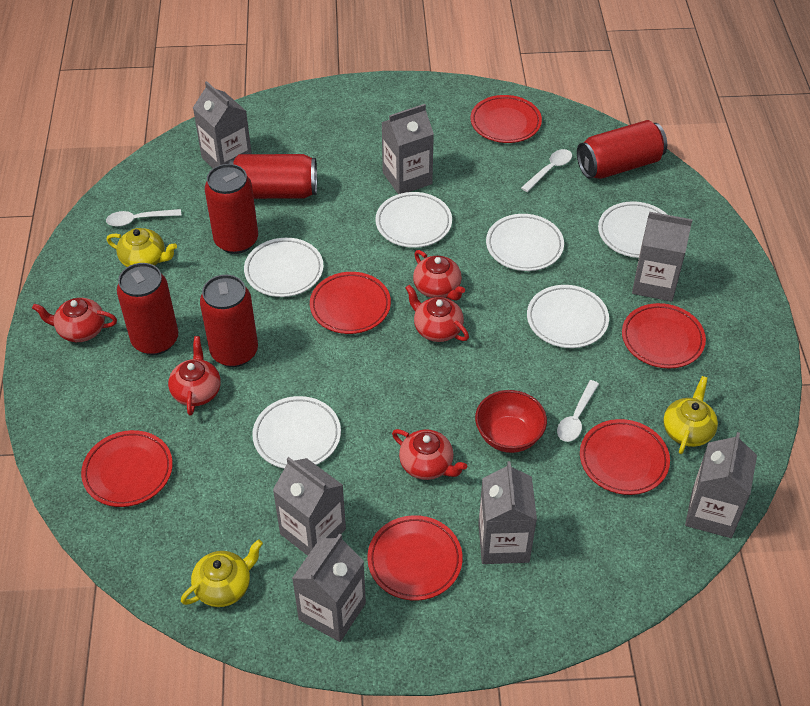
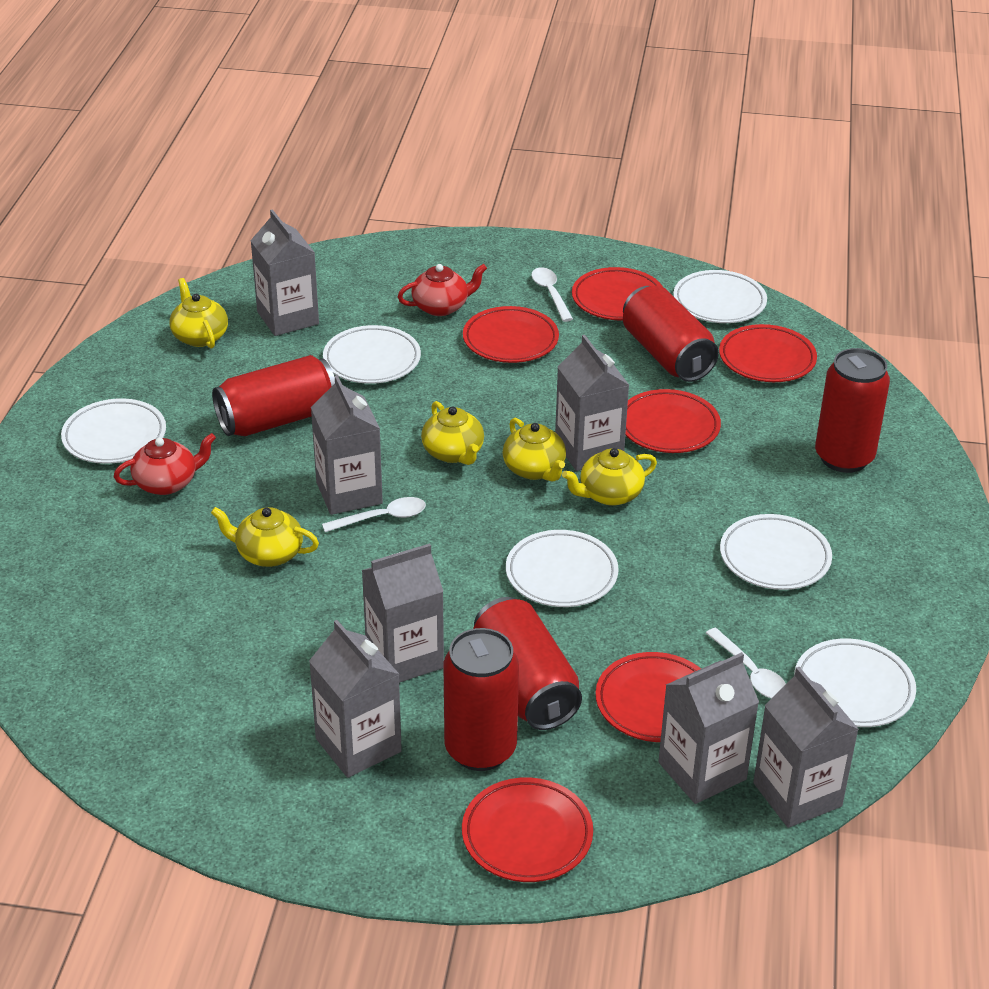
red bowl: 1 -> 0
red teapot: 5 -> 2
yellow teapot: 3 -> 5

